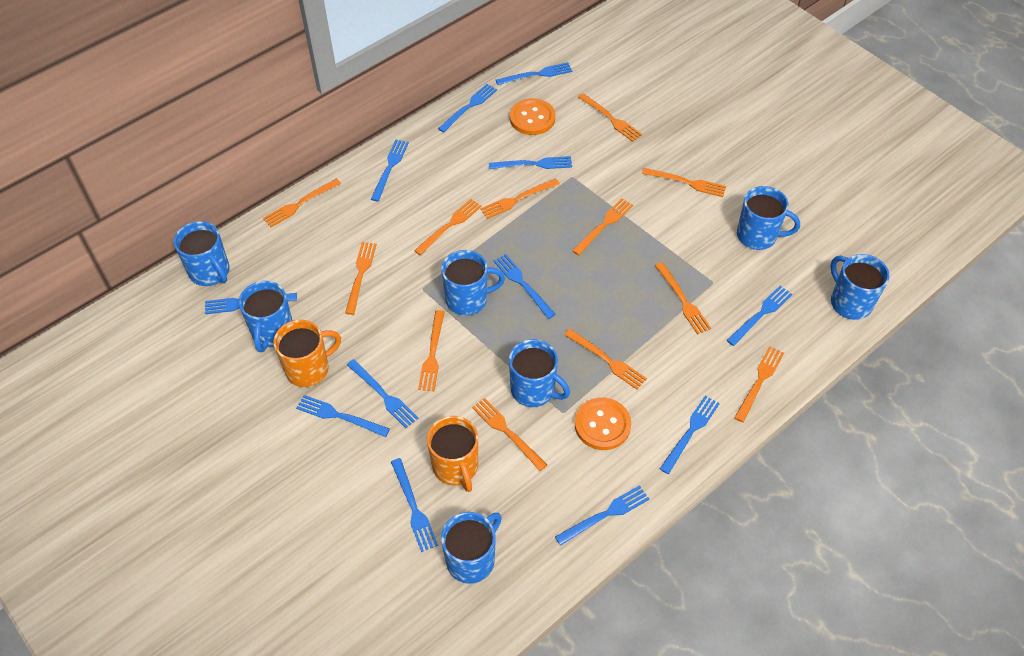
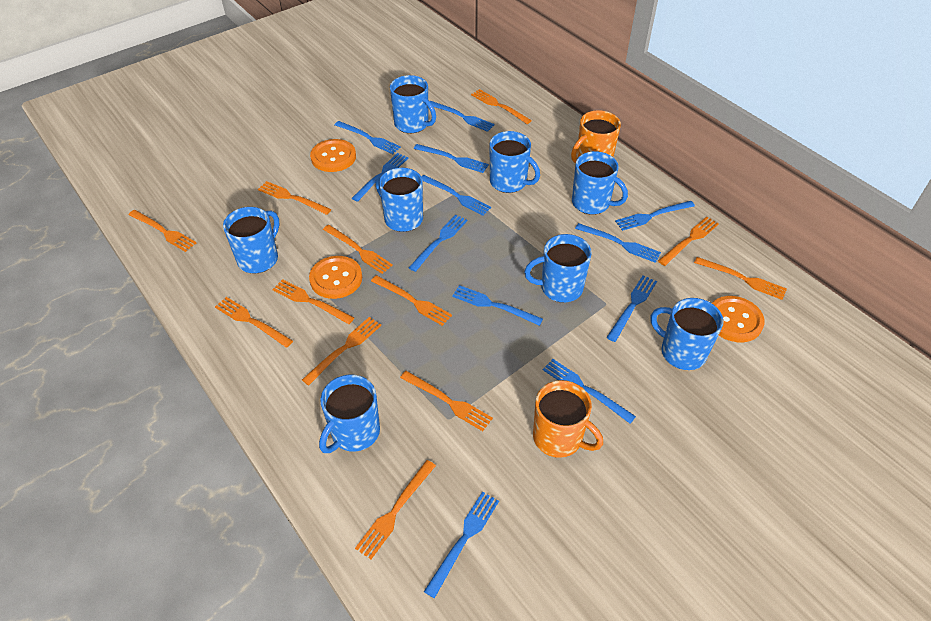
blue mug: 7 -> 8
orange button: 2 -> 3

